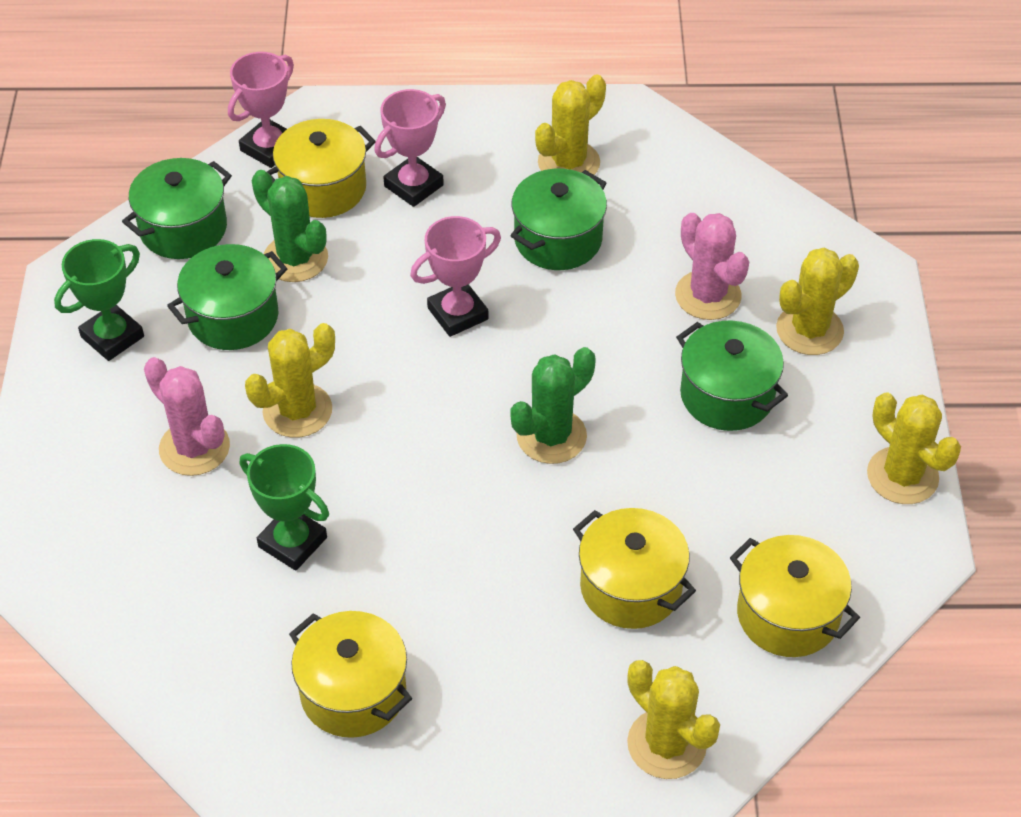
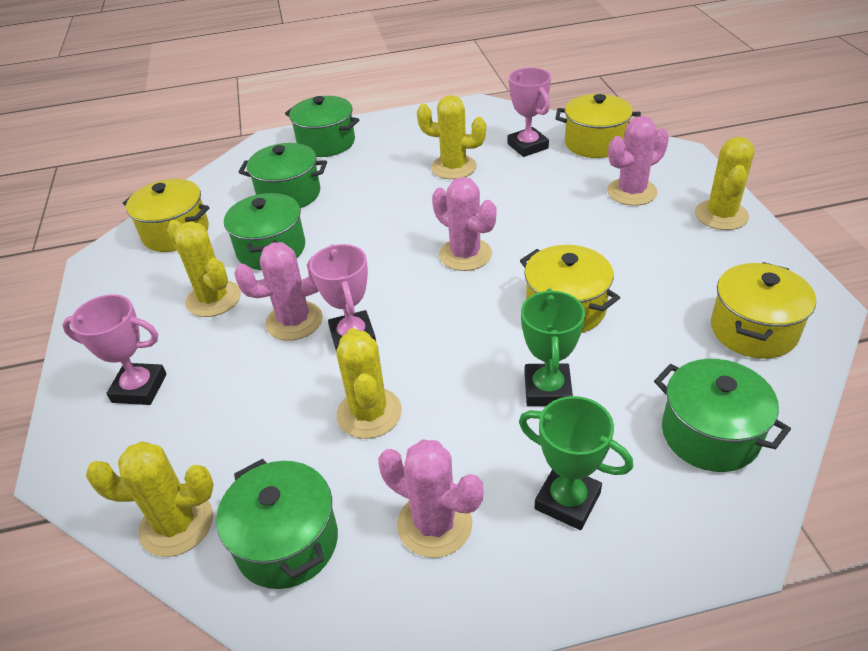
green cactus: 2 -> 0
green pot: 4 -> 5
pink cactus: 2 -> 4

